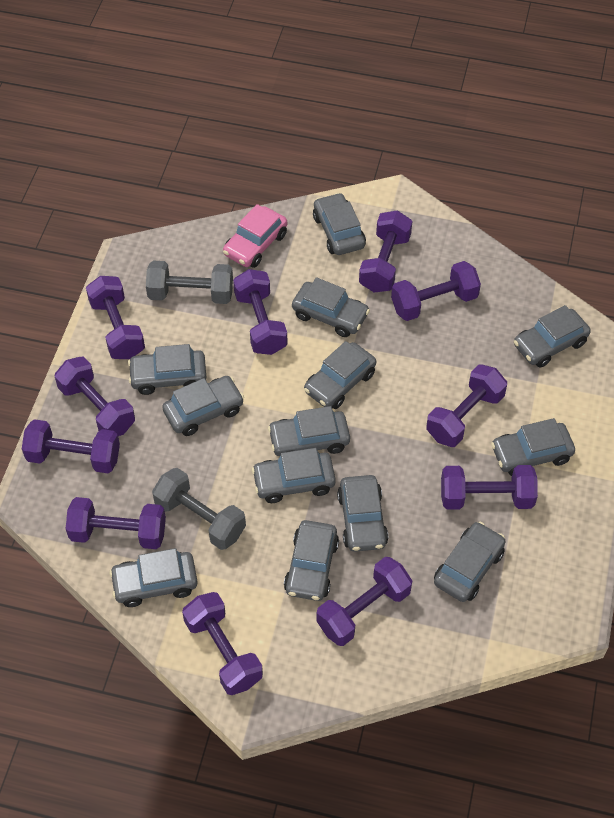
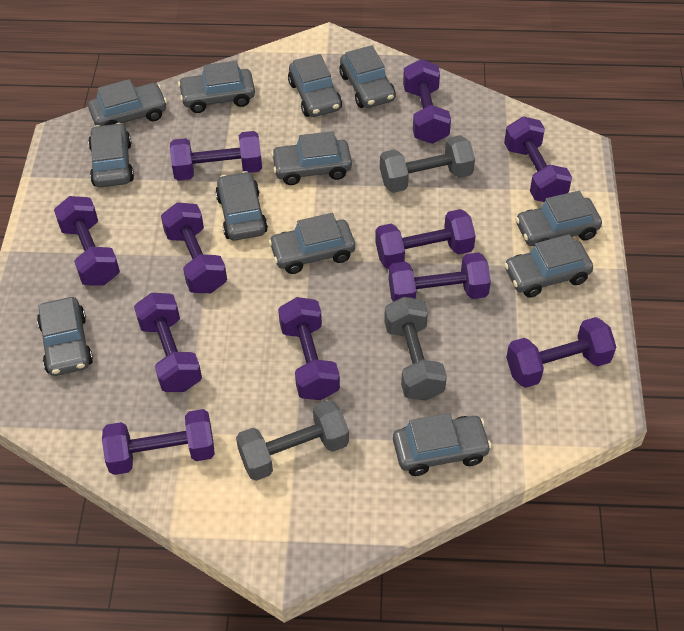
grey car: 13 -> 12
grey dumbbell: 2 -> 3
pink car: 1 -> 0

